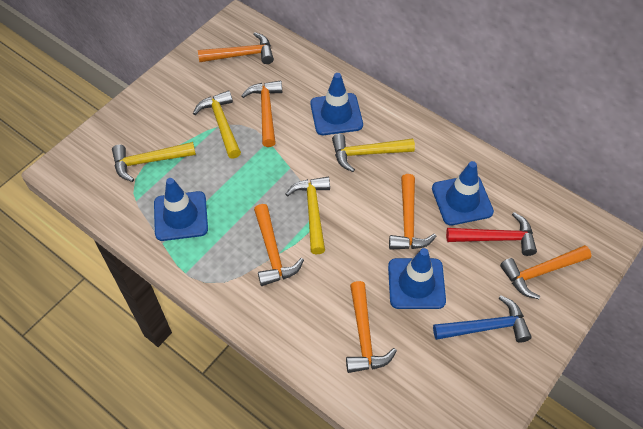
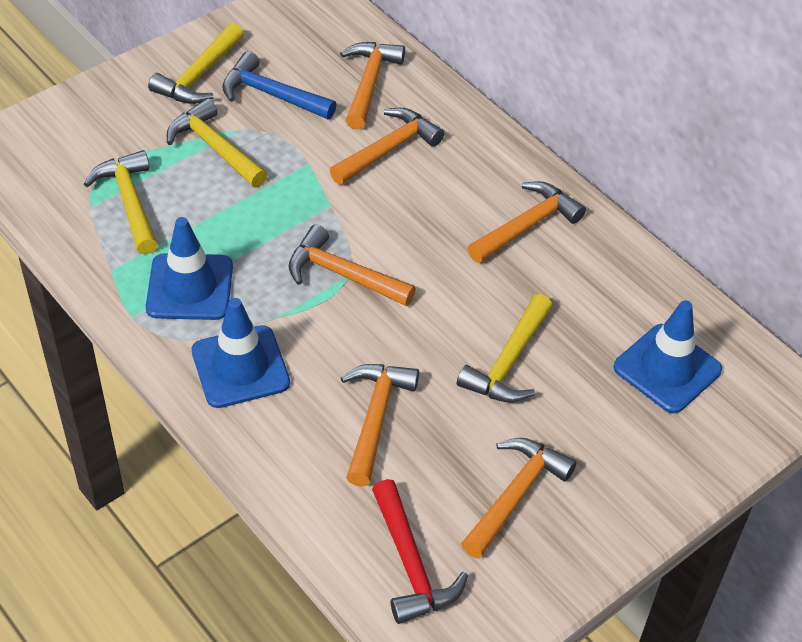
blue traffic cone: 4 -> 3

